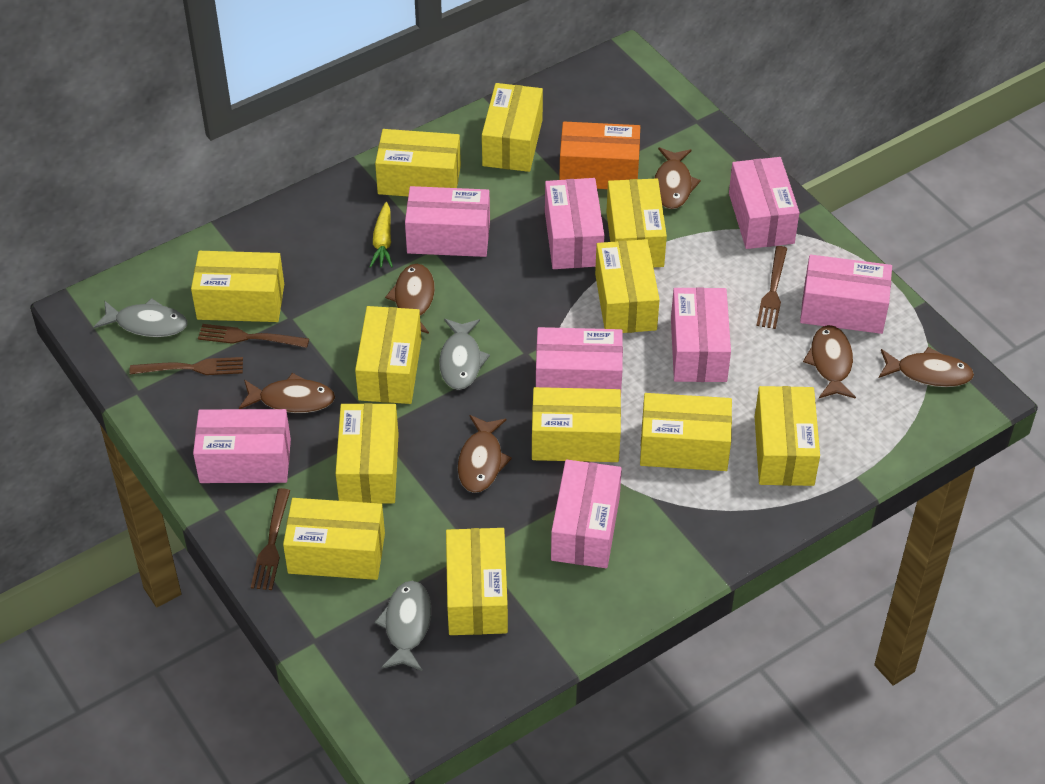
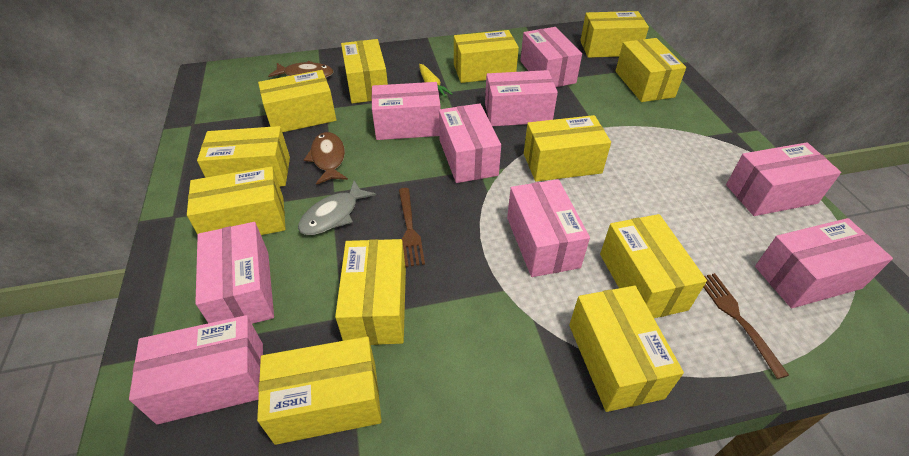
brown fish: 6 -> 2
brown fork: 4 -> 2
grey fish: 3 -> 1
orange box: 1 -> 0
pink box: 8 -> 9

